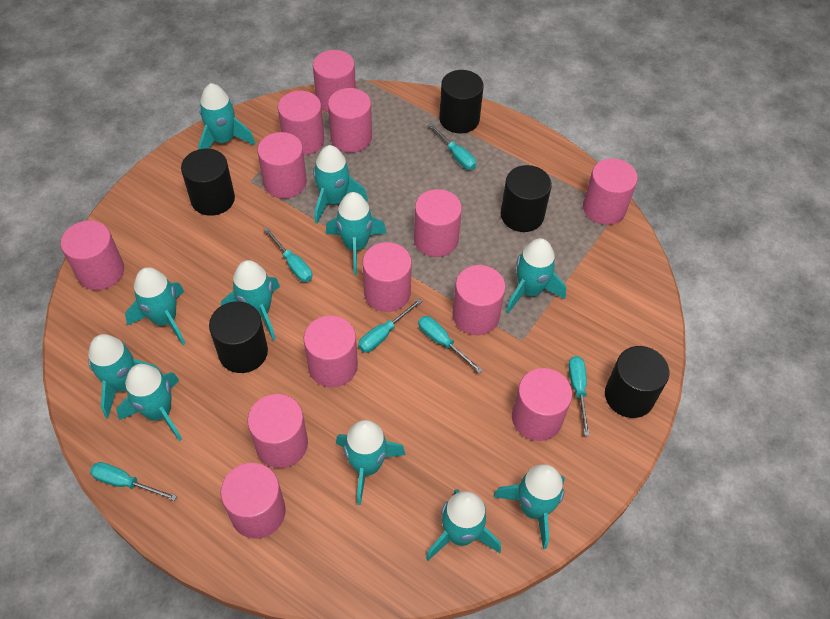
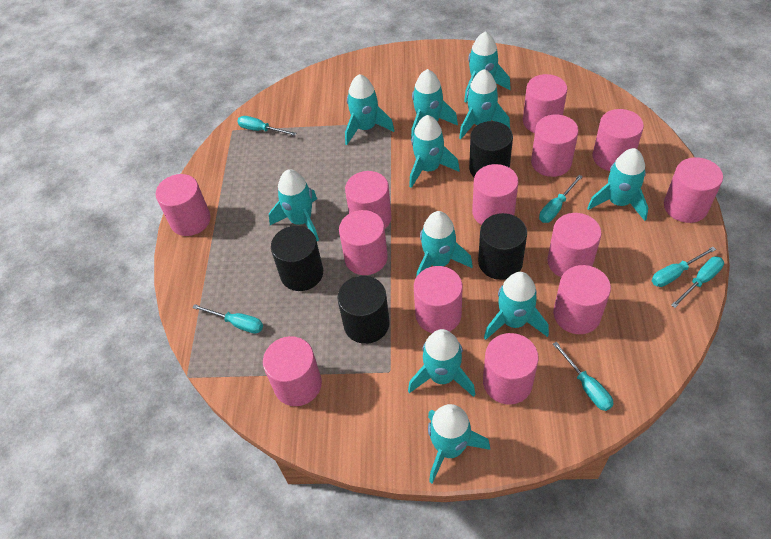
black cylinder: 5 -> 4

